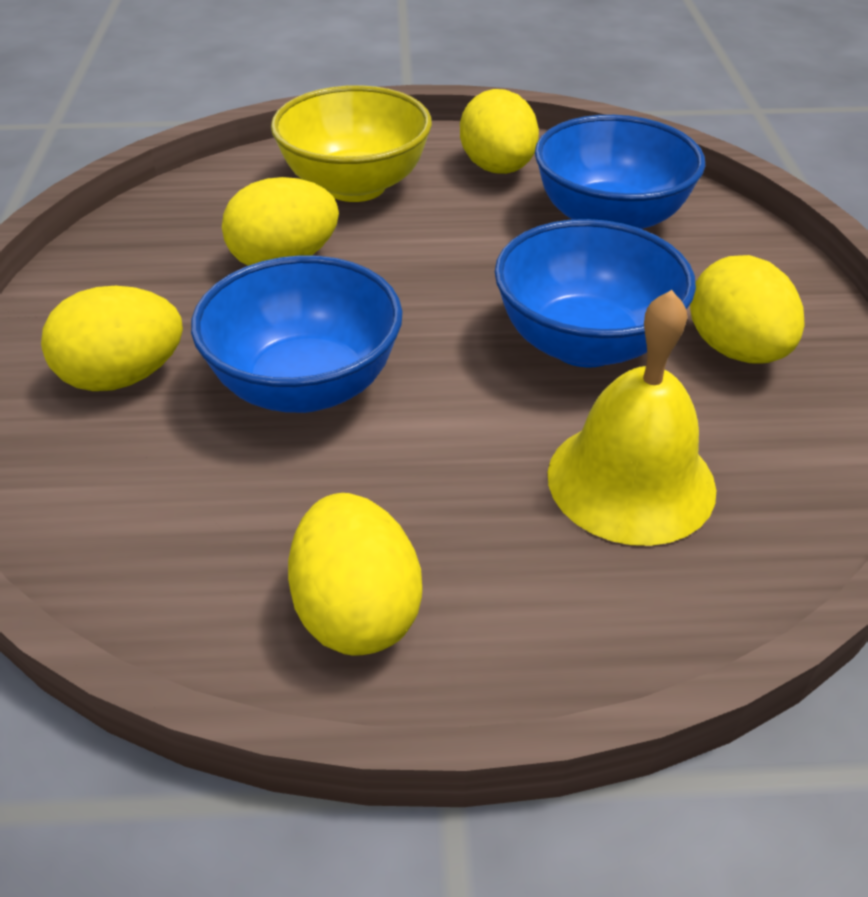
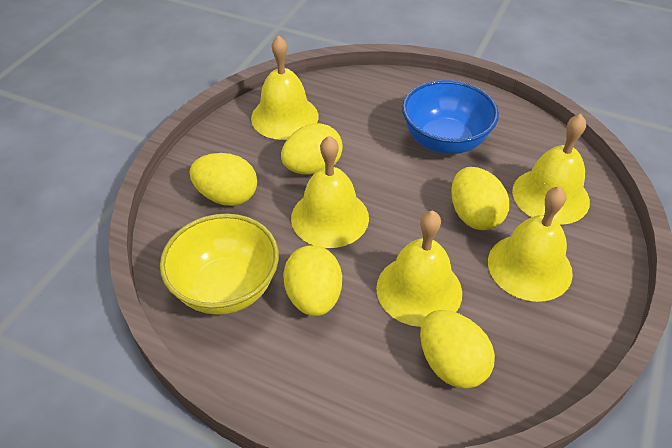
blue bowl: 3 -> 1
yellow bell: 1 -> 5

